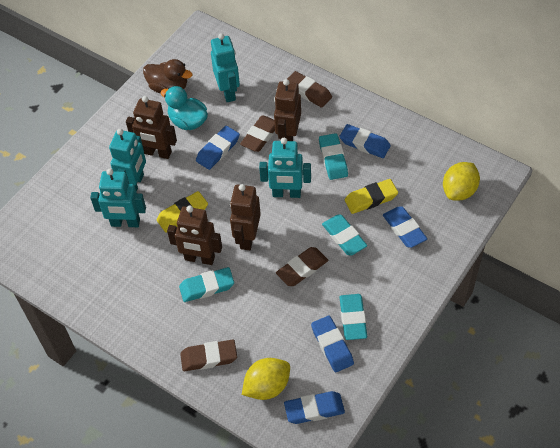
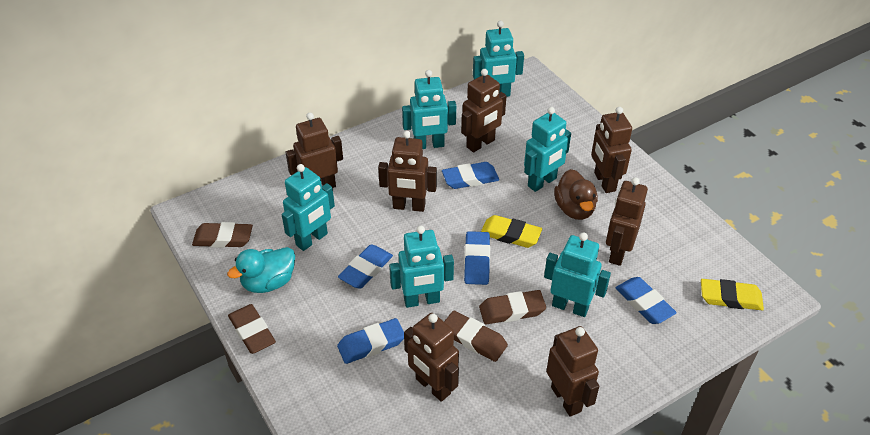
brown robot: 4 -> 7
turquoise eraser: 4 -> 0
turquoise robot: 4 -> 6
yellow lemon: 2 -> 0

